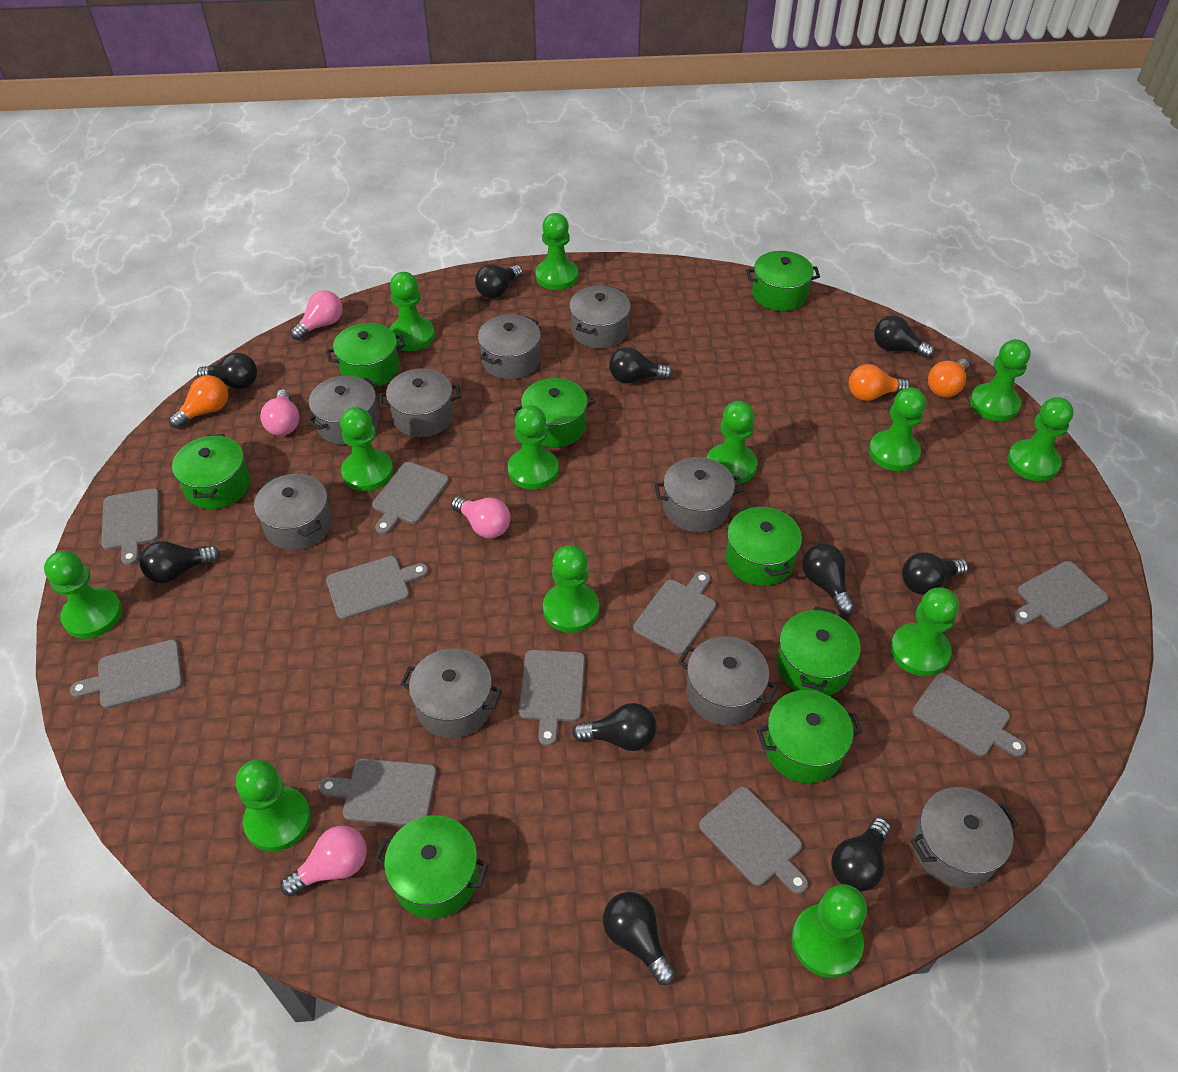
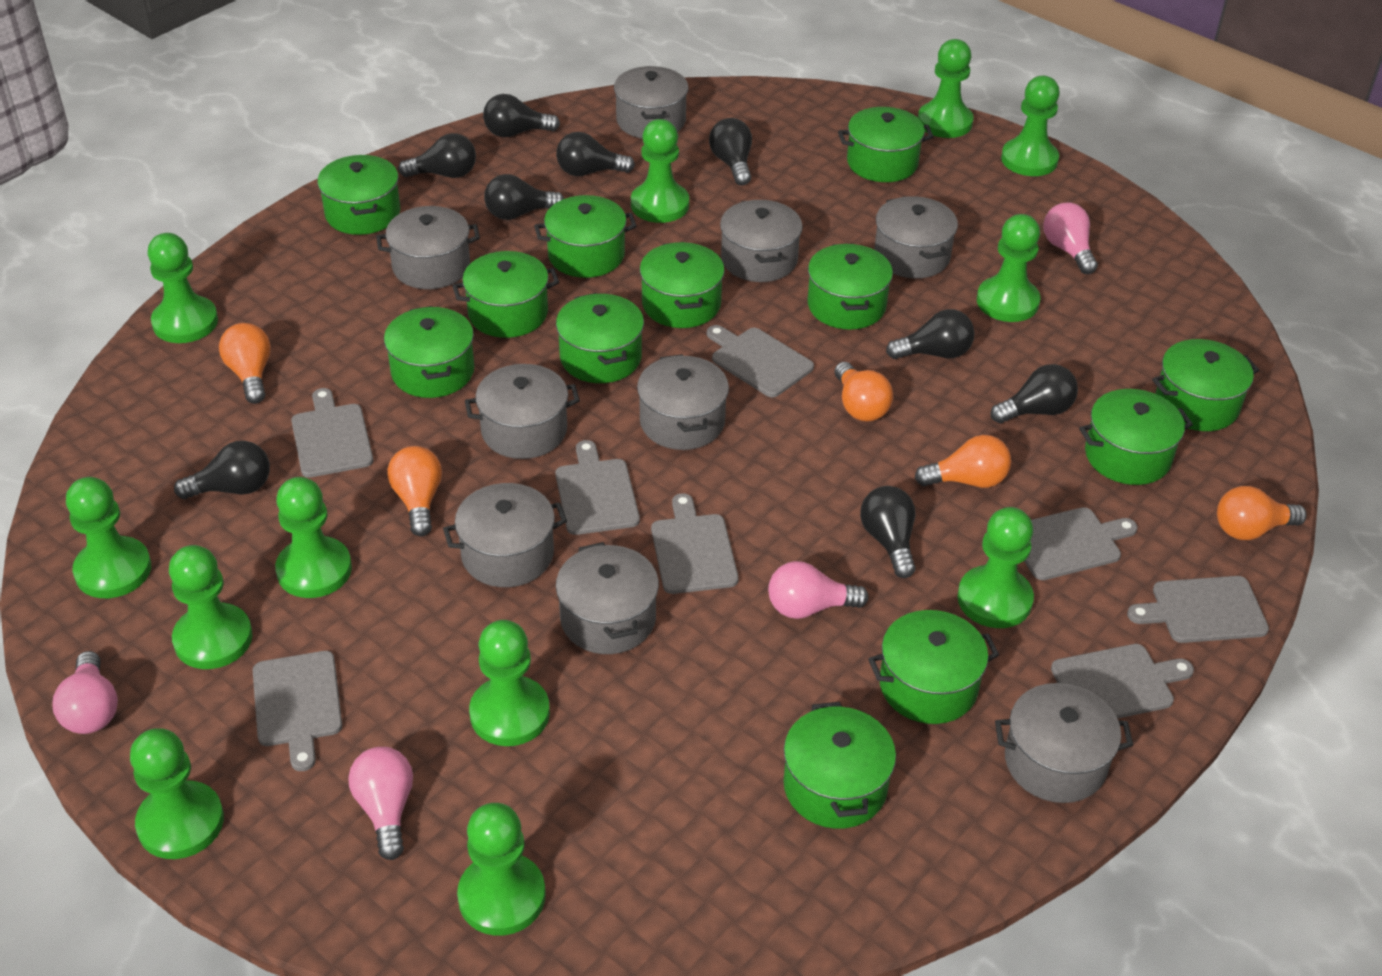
black light bulb: 10 -> 9
green pawn: 13 -> 12
green pot: 8 -> 12
grey cutting board: 10 -> 8
orange light bulb: 3 -> 5

